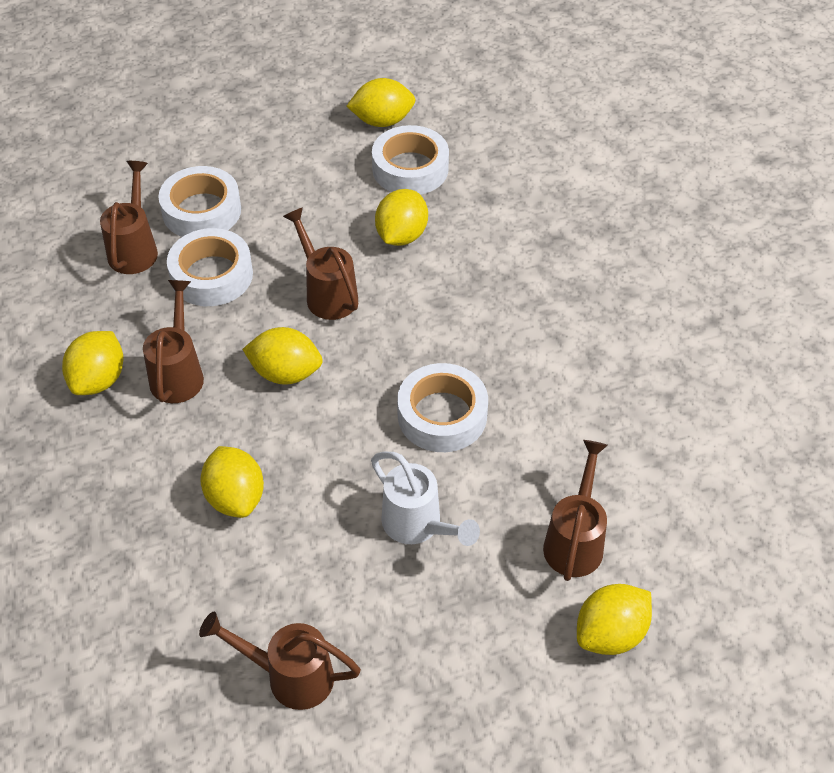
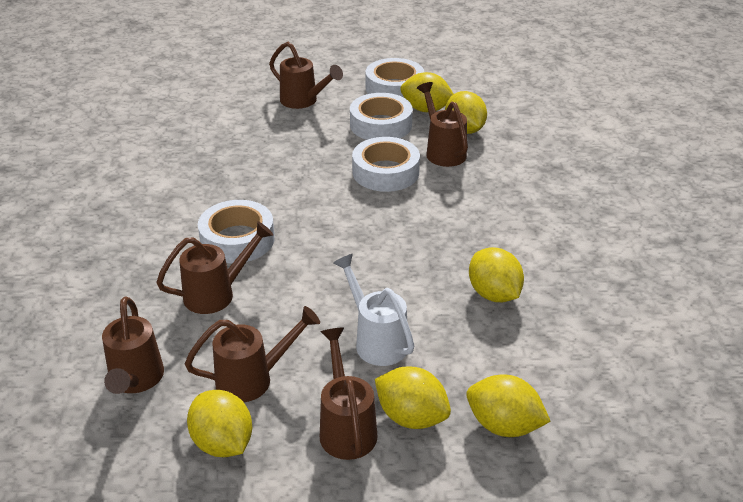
brown watering can: 5 -> 6

